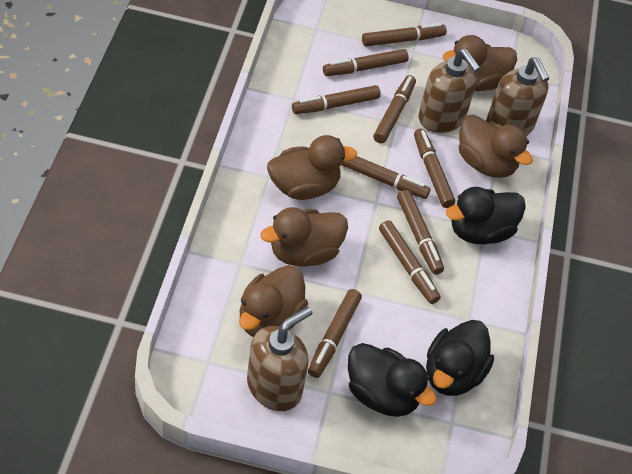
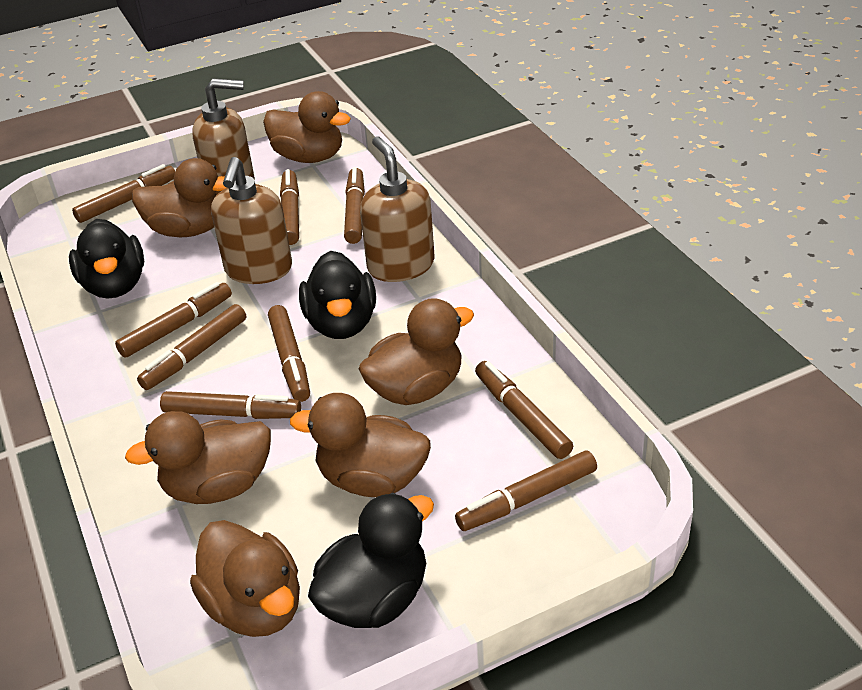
brown duck: 5 -> 6

